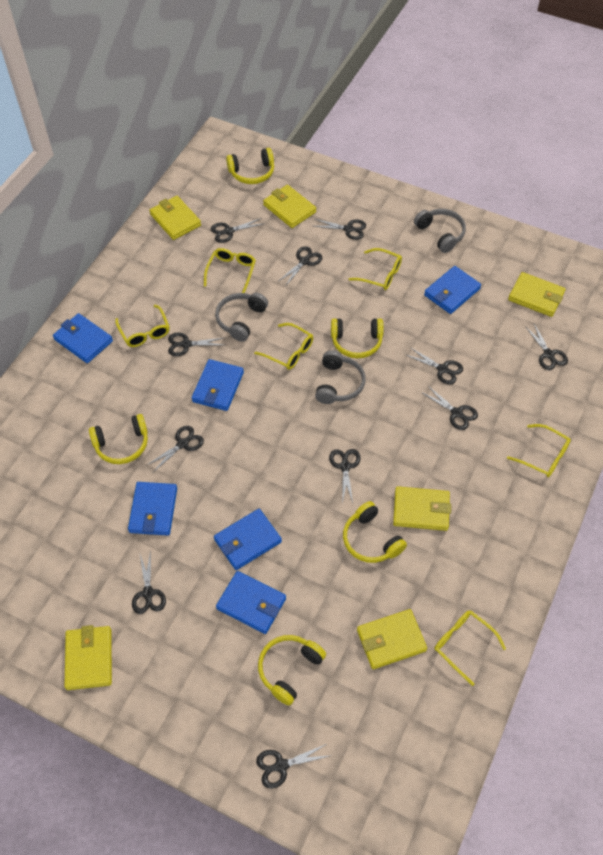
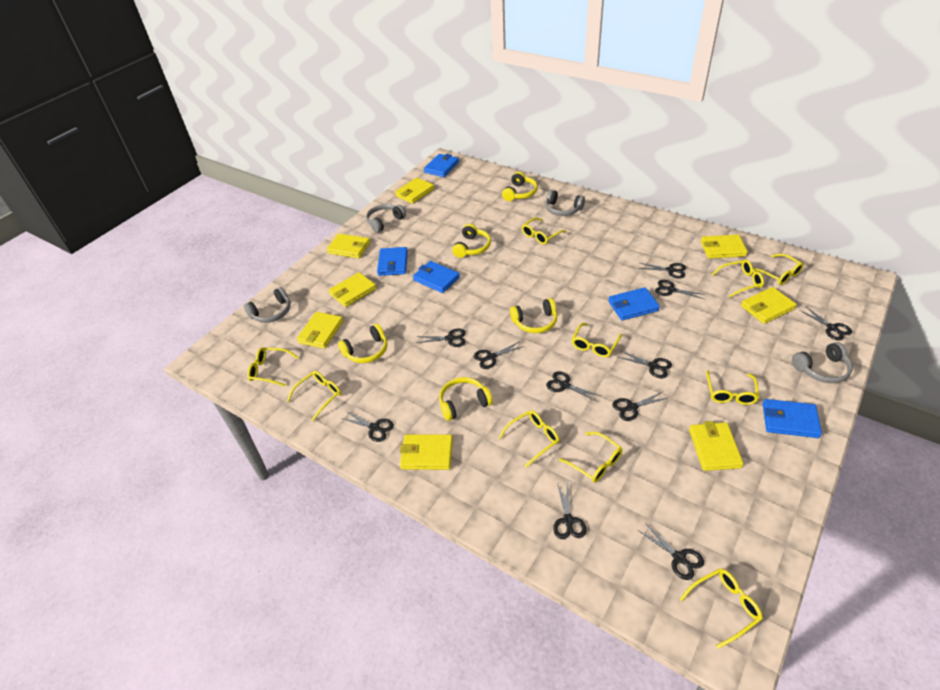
blue wallet: 6 -> 5
grey headphones: 3 -> 4
yellow glasses: 6 -> 10
yellow wallet: 6 -> 8

